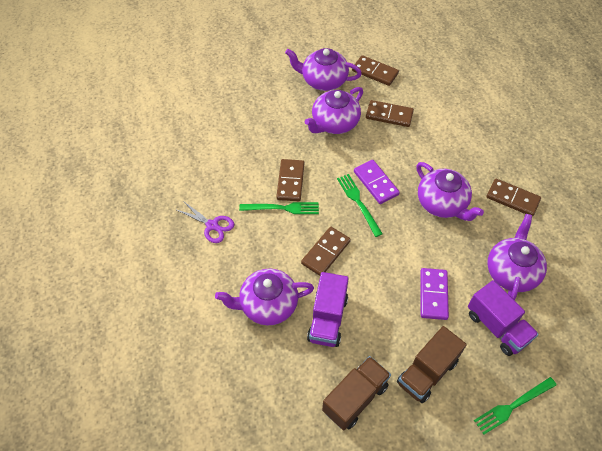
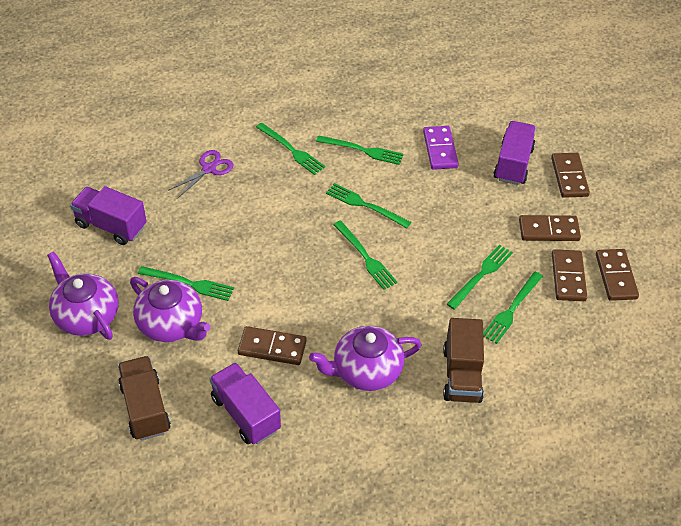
green fork: 3 -> 7
purple domino: 2 -> 1
purple teapot: 5 -> 3
purple truck: 2 -> 3

